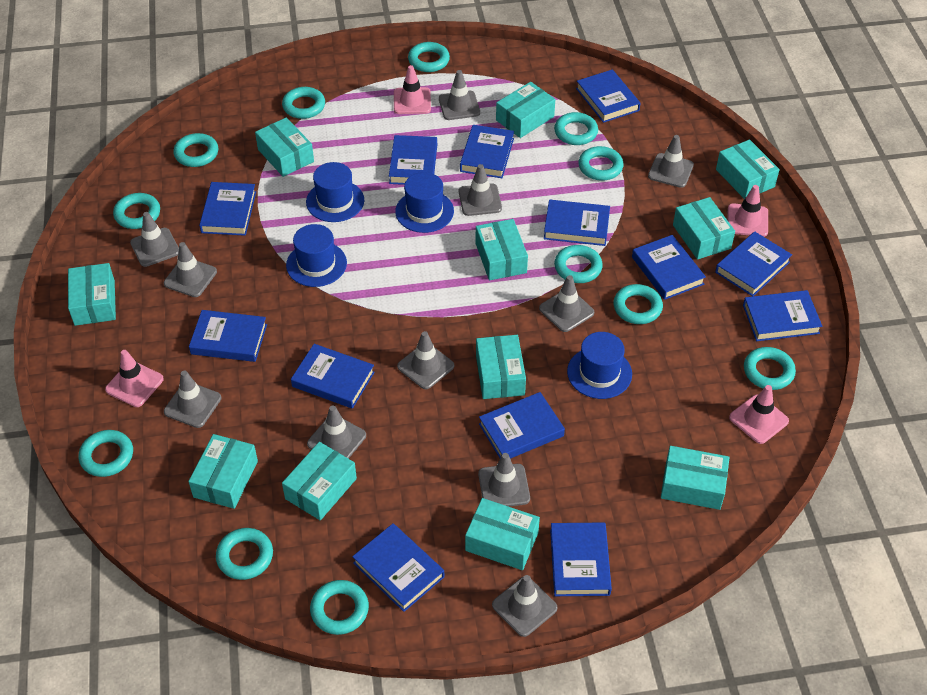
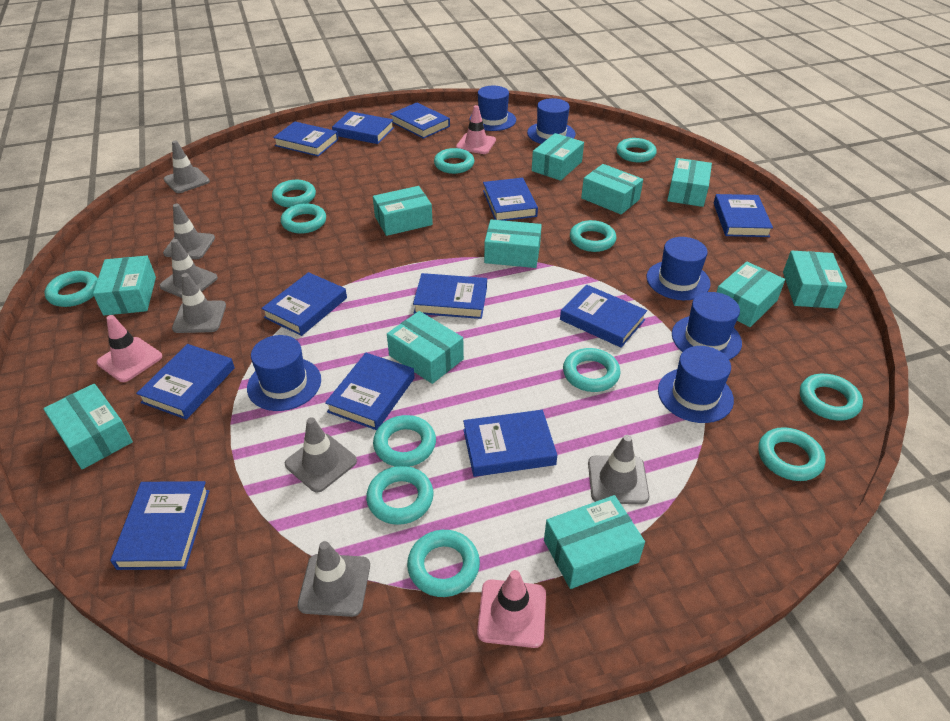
blue book: 13 -> 12
blue hat: 4 -> 6
grey traffic cone: 11 -> 7
pink traffic cone: 4 -> 3

